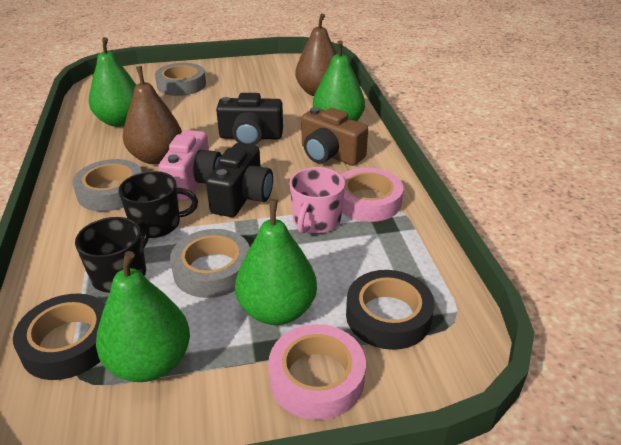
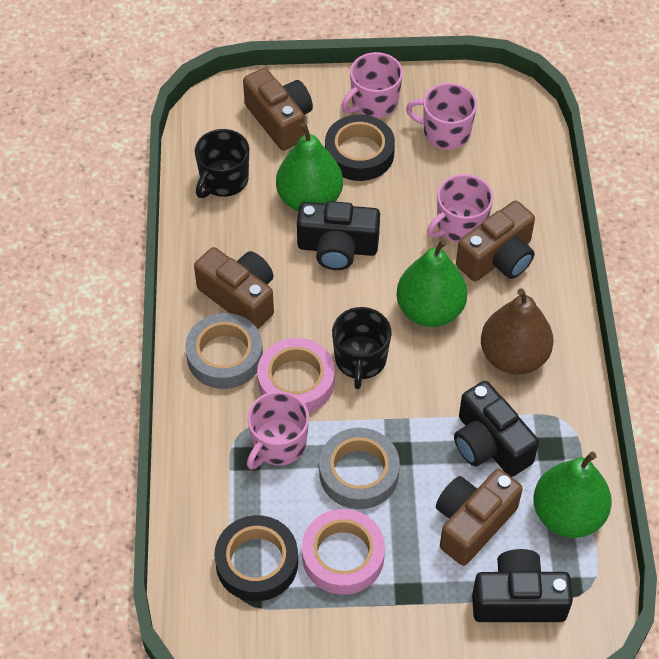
black camera: 2 -> 3
brown camera: 1 -> 4
brown pear: 2 -> 1
green pear: 4 -> 3
grey tape: 3 -> 2
pink camera: 1 -> 0
pink mug: 1 -> 4

